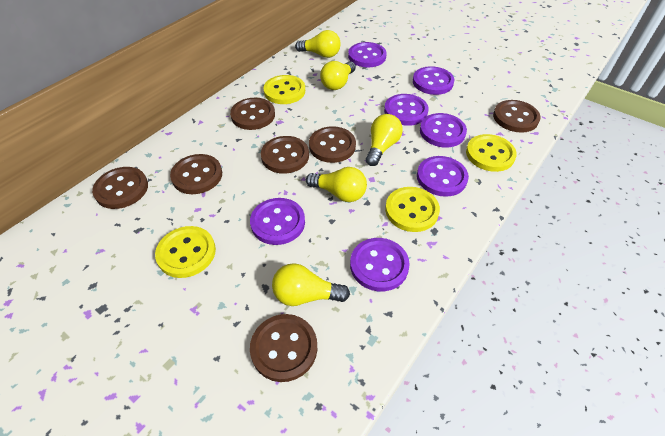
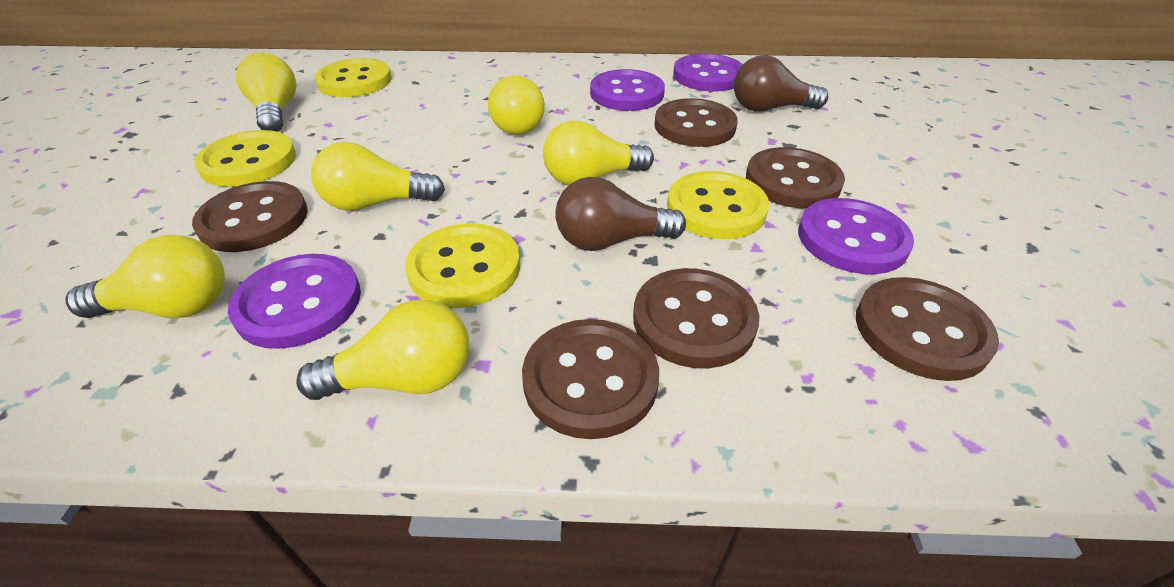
brown button: 7 -> 6
brown light bulb: 0 -> 2
purple button: 7 -> 4
yellow light bulb: 5 -> 6

